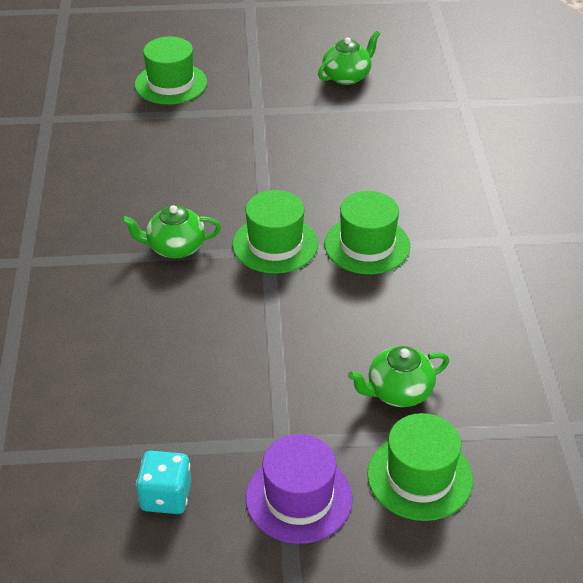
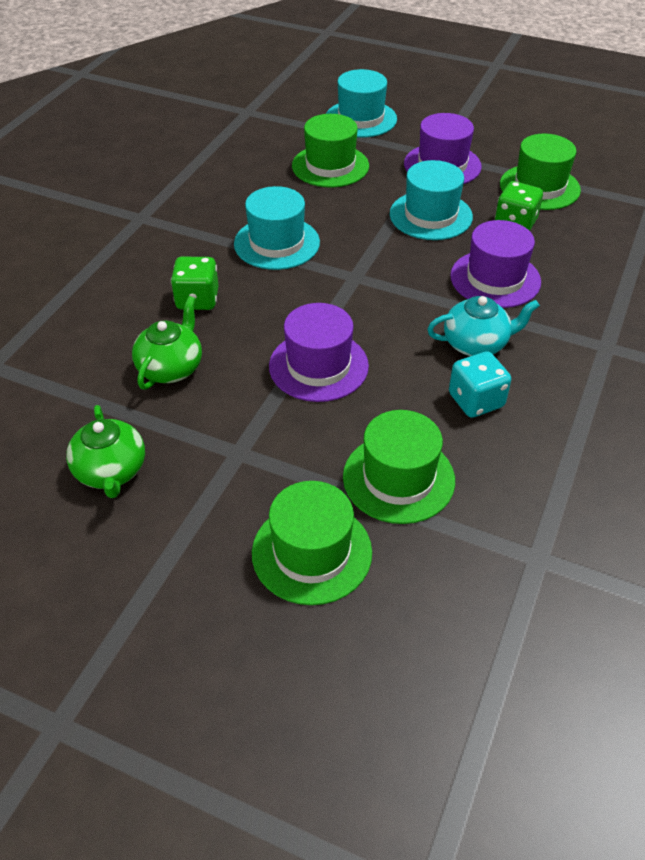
green dice: 0 -> 2
green teapot: 3 -> 2
purple hat: 1 -> 3
turquoise hat: 0 -> 3
turquoise teapot: 0 -> 1

